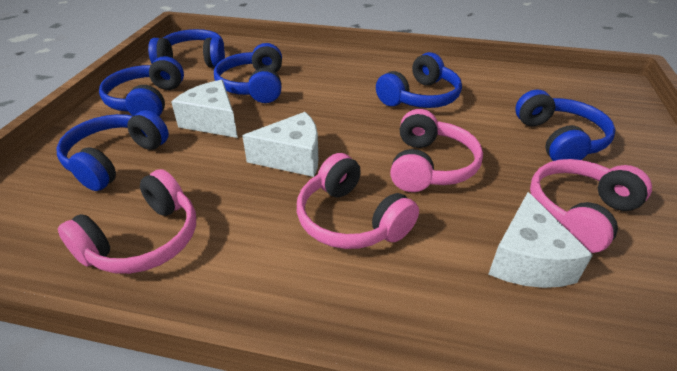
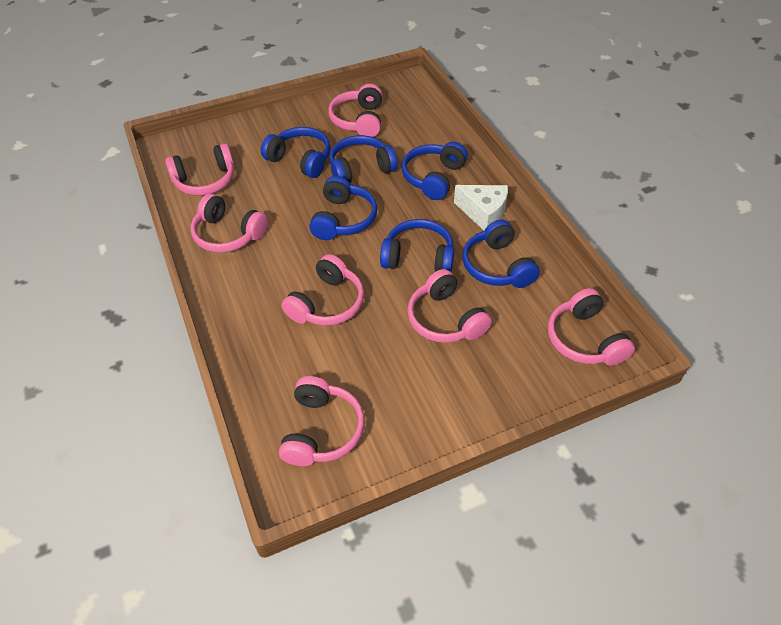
pink headphones: 4 -> 7
white cheese: 3 -> 1

